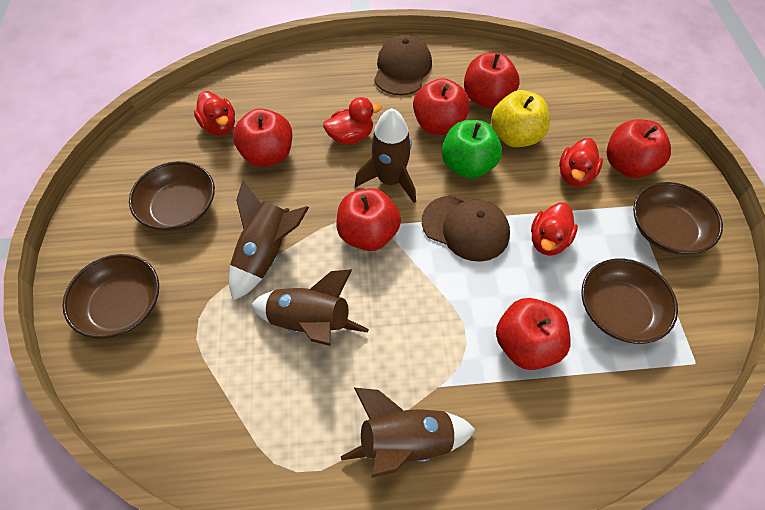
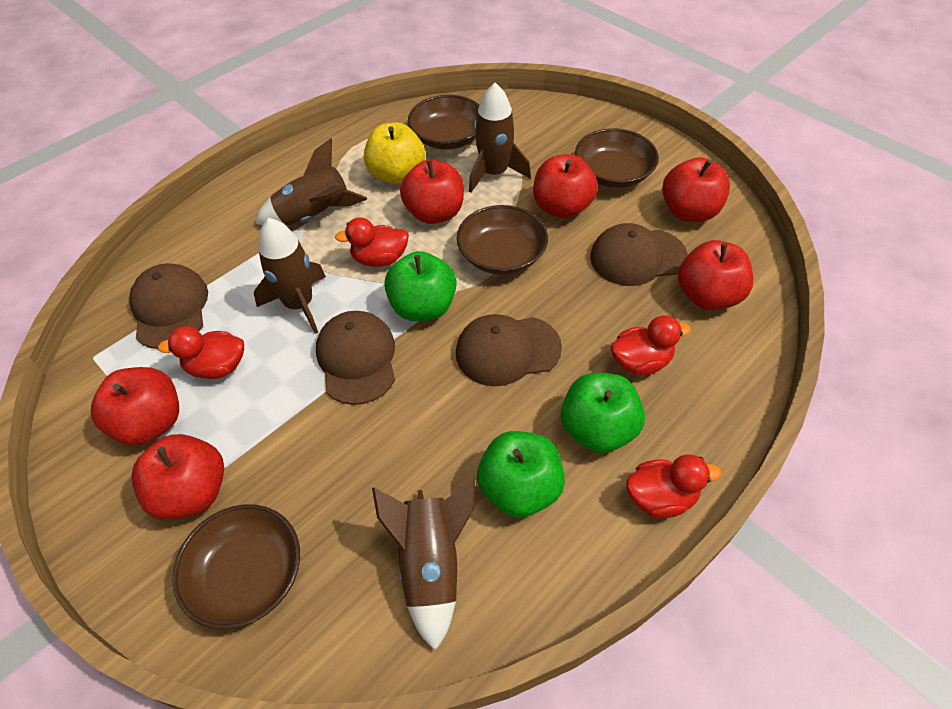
brown cap: 2 -> 4
green apple: 1 -> 3

